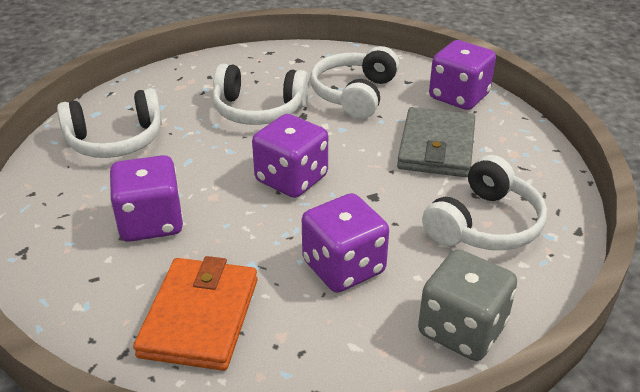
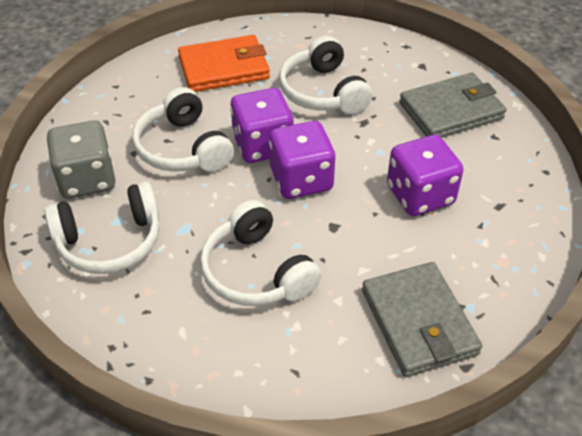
grey wallet: 1 -> 2
purple dice: 4 -> 3

